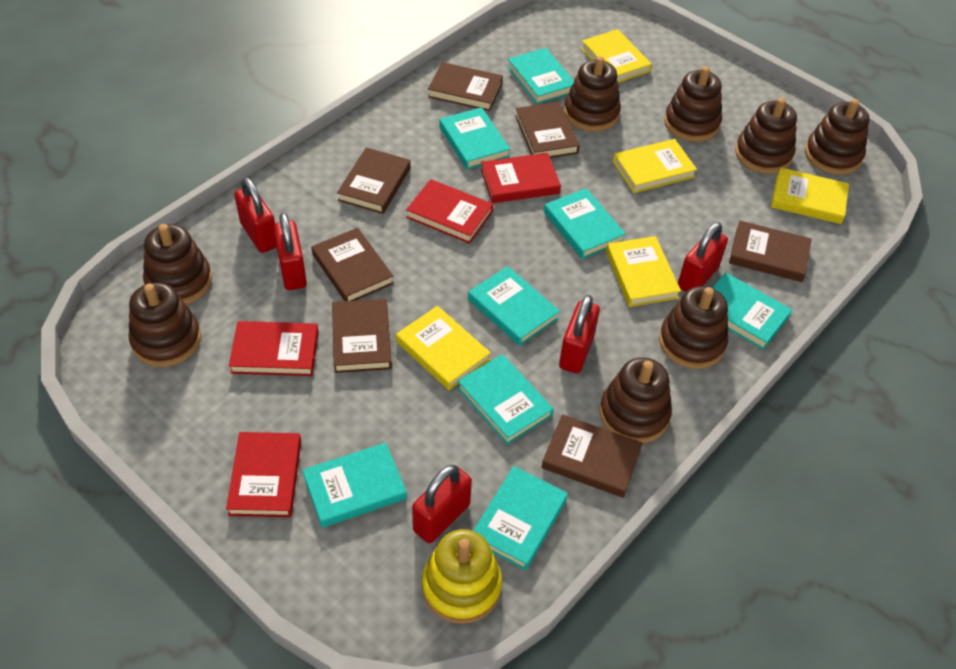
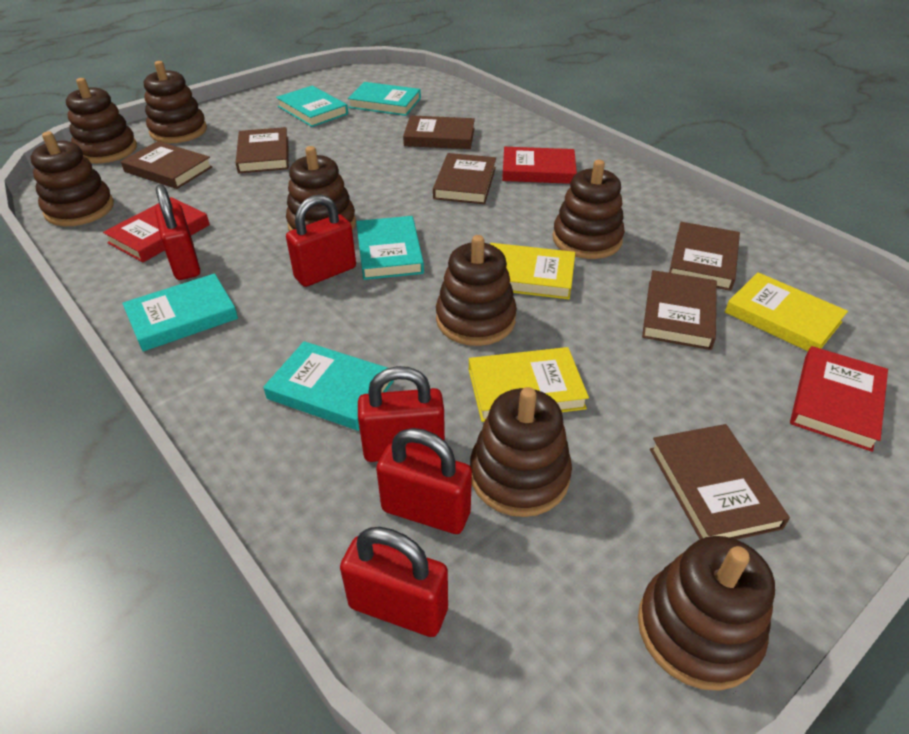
red book: 4 -> 3
turquoise book: 8 -> 5
yellow book: 5 -> 3
yellow stacking toy: 1 -> 0

